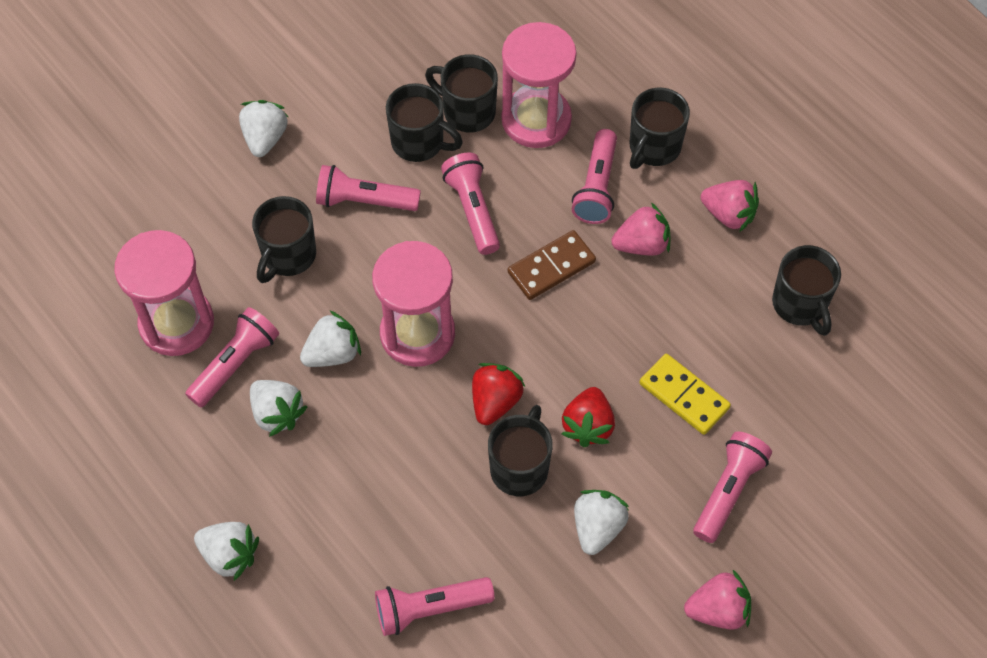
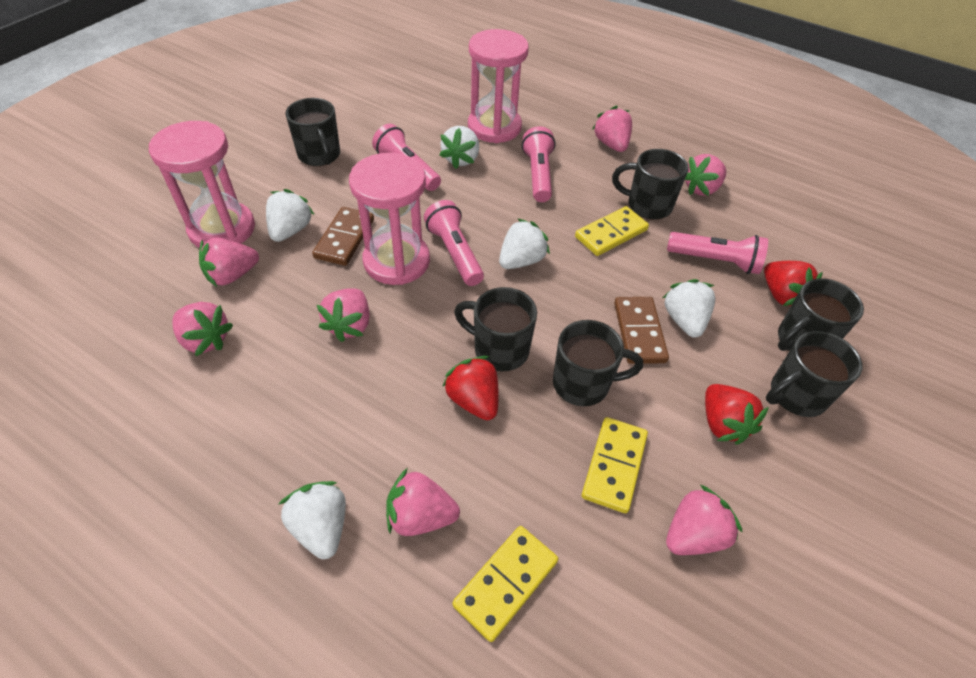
brown domino: 1 -> 2
pink flashlight: 6 -> 4
pink strawberry: 3 -> 7
red strawberry: 2 -> 3
yellow domino: 1 -> 3

